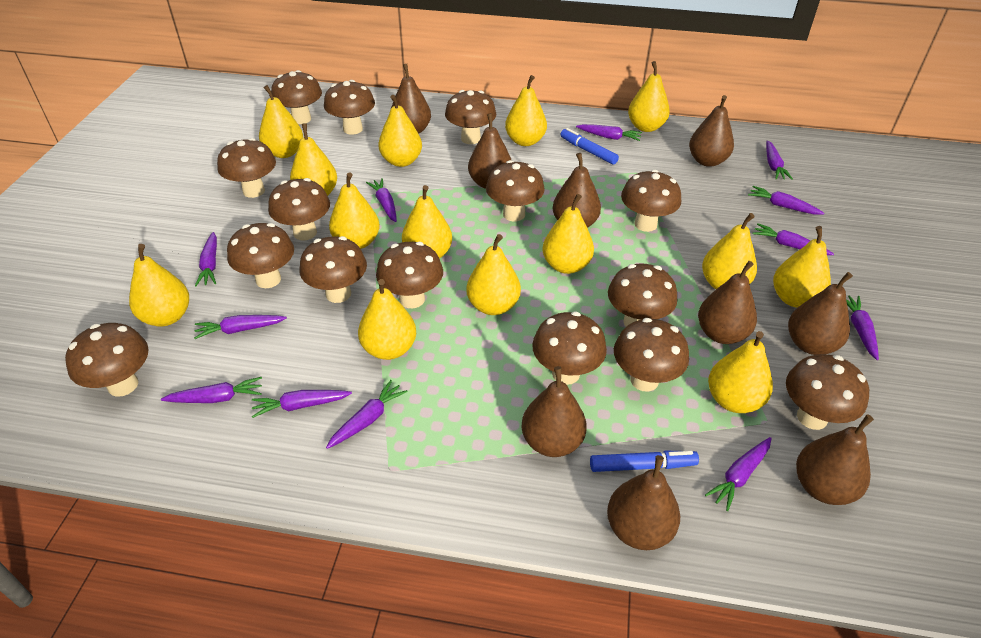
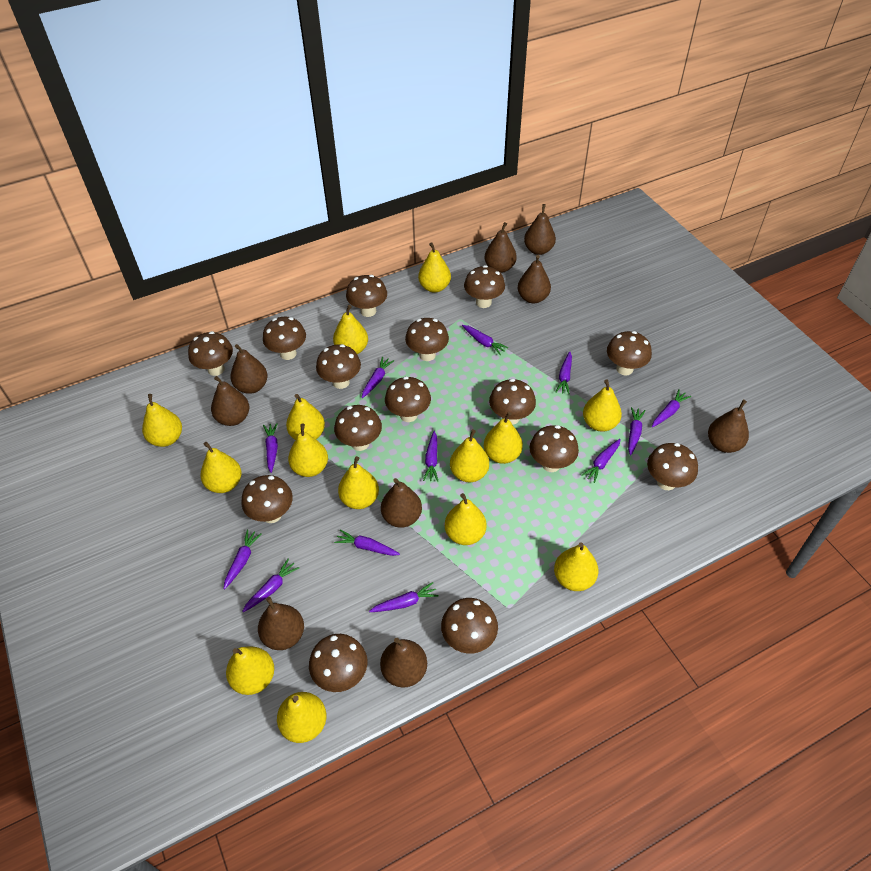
blue marker: 2 -> 0

